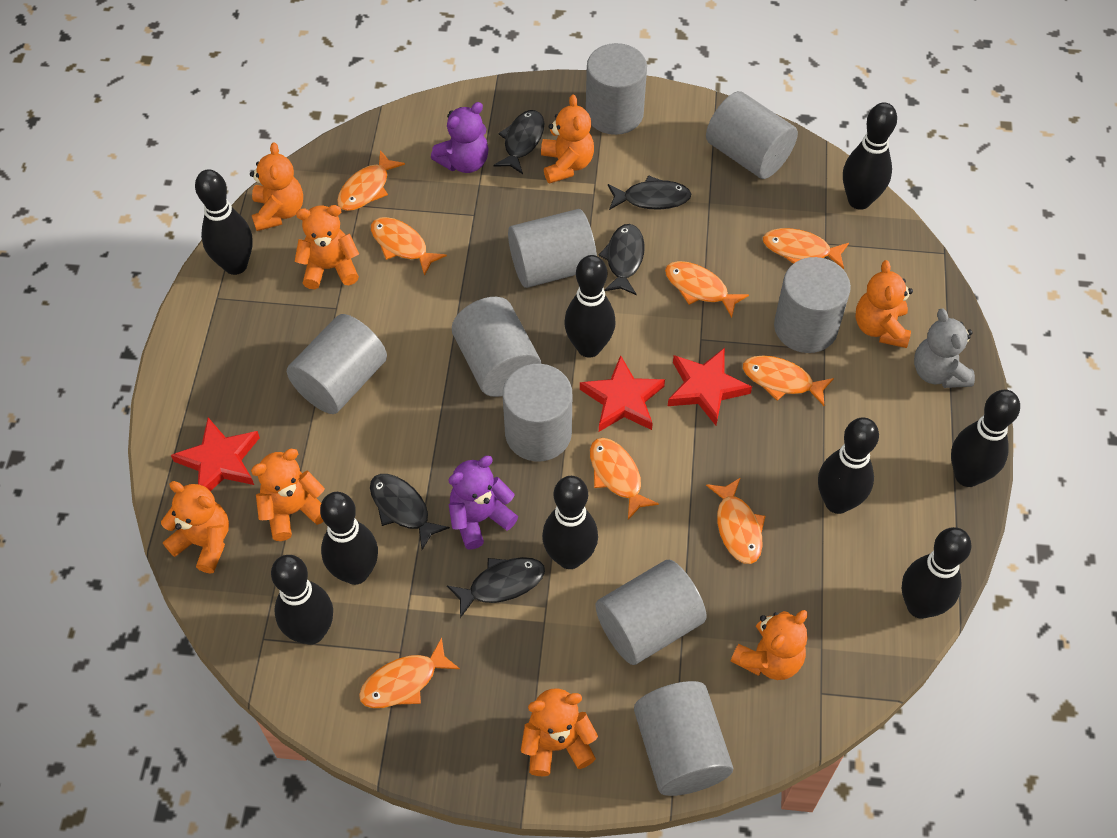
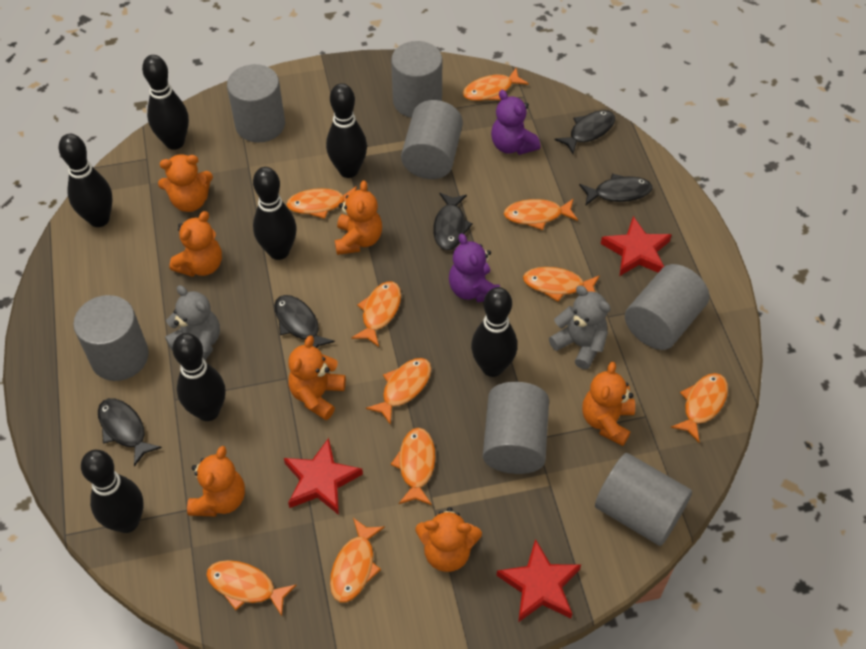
black bowling pin: 9 -> 7
grey cylinder: 9 -> 7
grey teddy bear: 1 -> 2
orange fish: 8 -> 10
orange teddy bear: 8 -> 7

